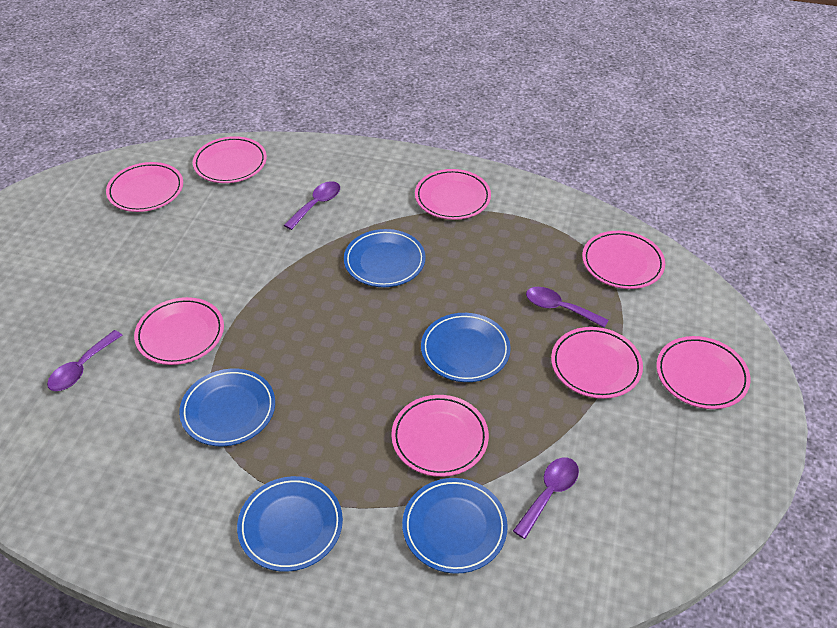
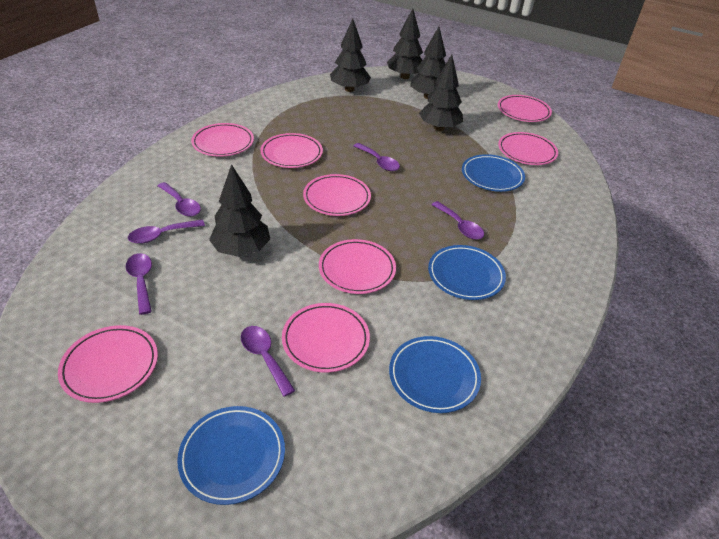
black tree: 0 -> 5
blue plate: 5 -> 4
purple spoon: 4 -> 6

